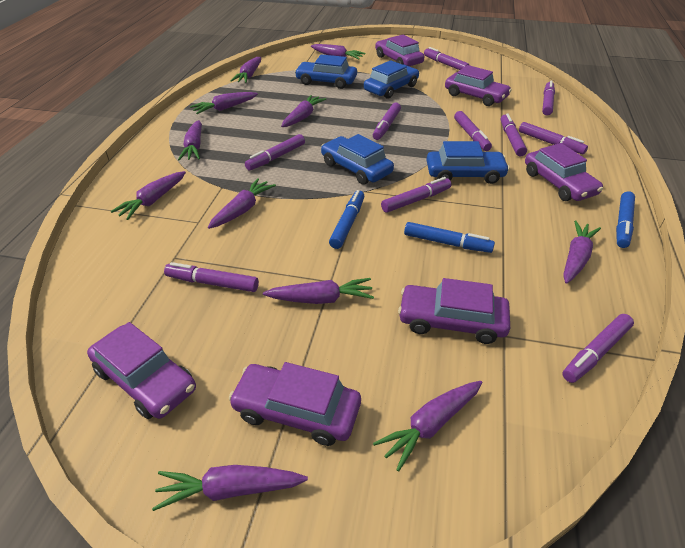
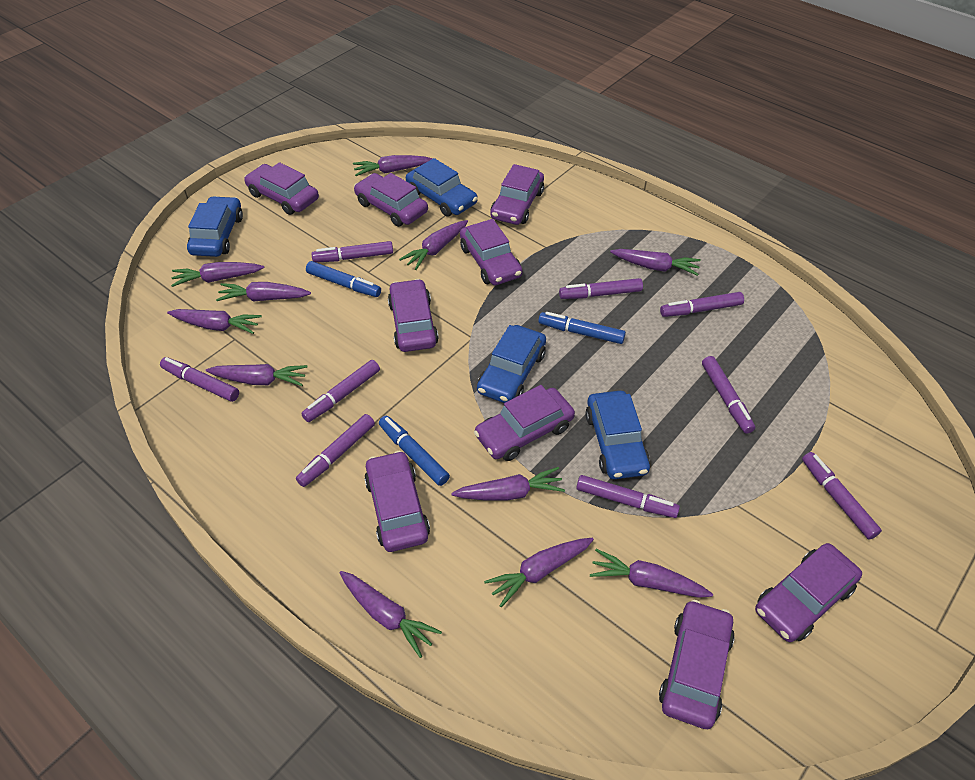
purple car: 6 -> 9
purple marker: 10 -> 9

